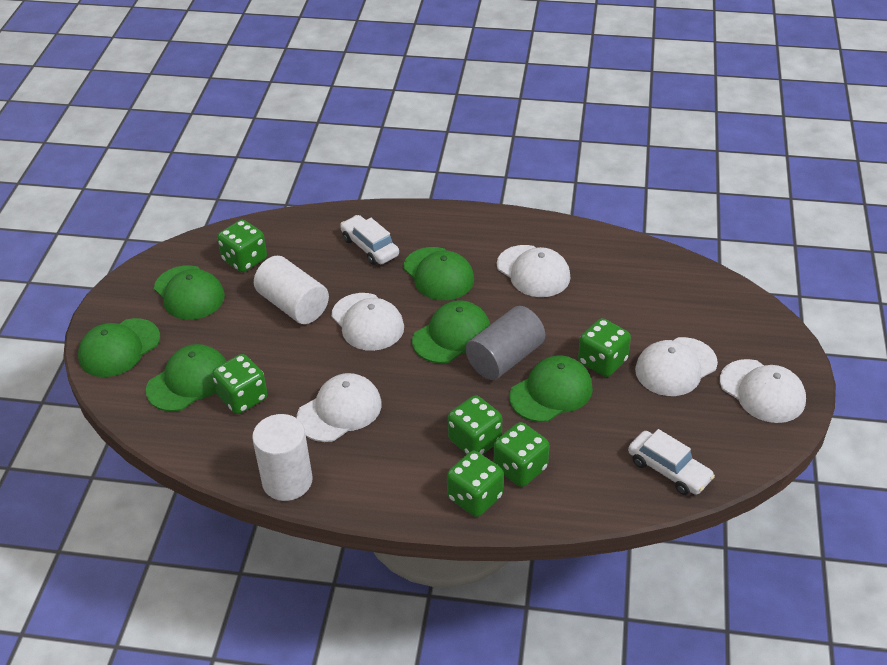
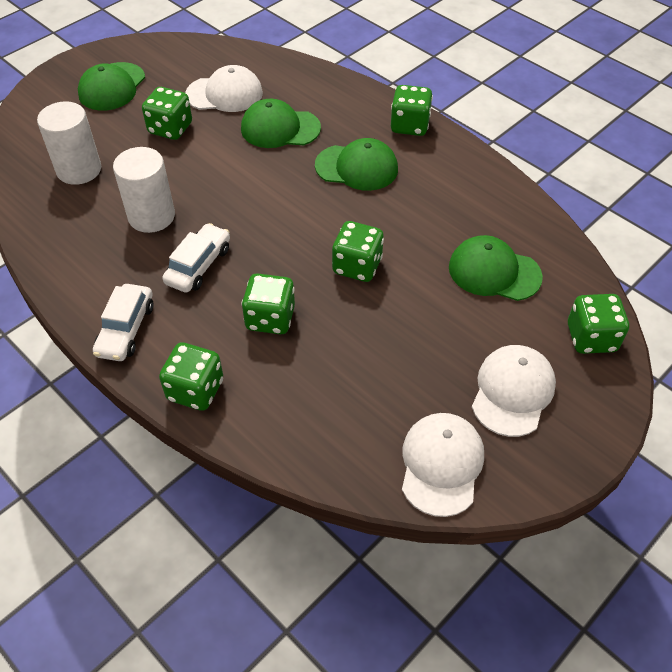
green cap: 6 -> 4
grey cylinder: 1 -> 0
white cap: 5 -> 3

